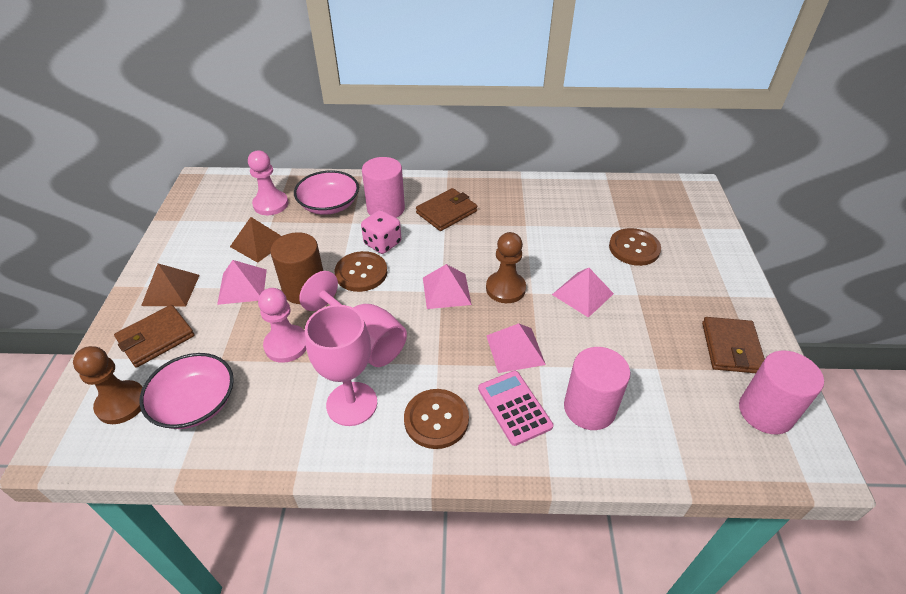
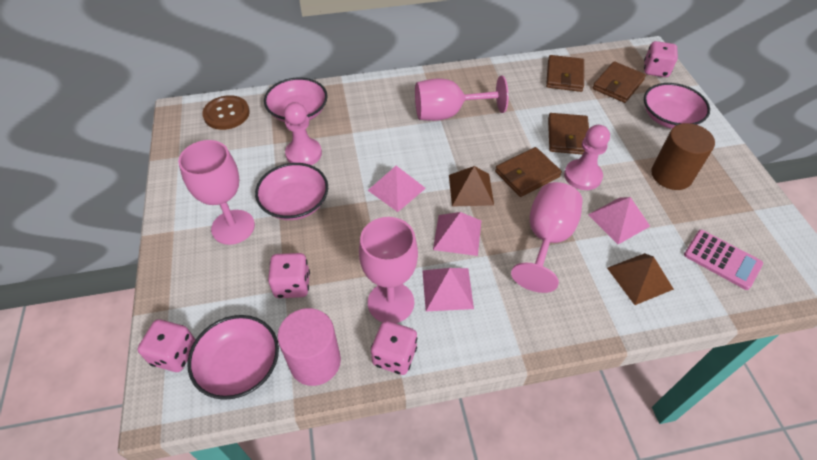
brown button: 3 -> 1
brown pawn: 2 -> 0
brown wallet: 3 -> 4
pink bowl: 2 -> 4
pink cylinder: 3 -> 1
pink dice: 1 -> 4
pink goblet: 2 -> 4

